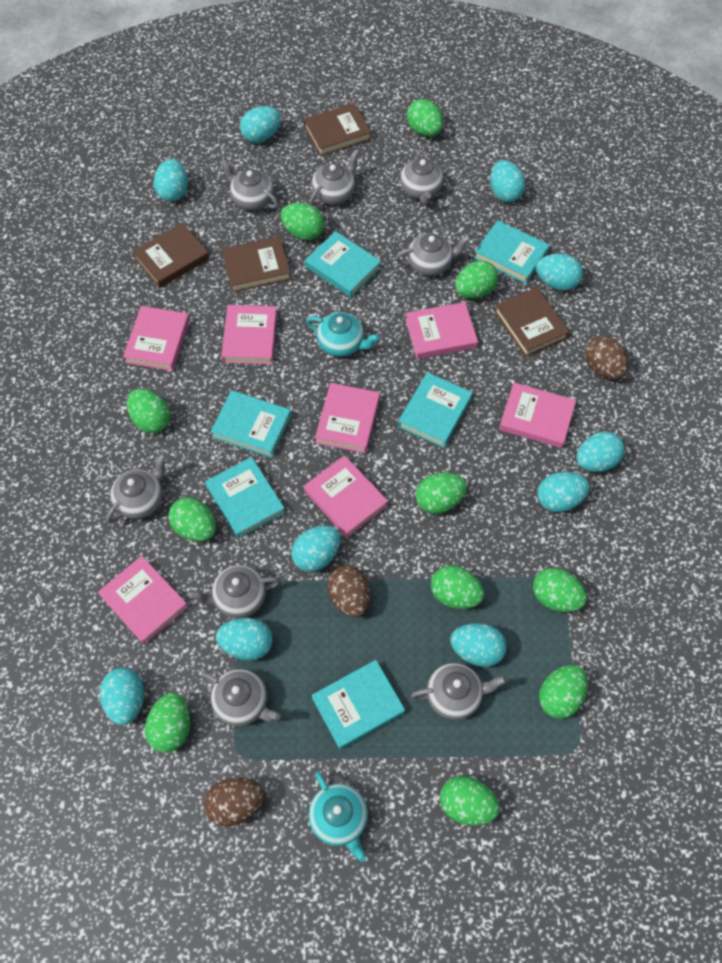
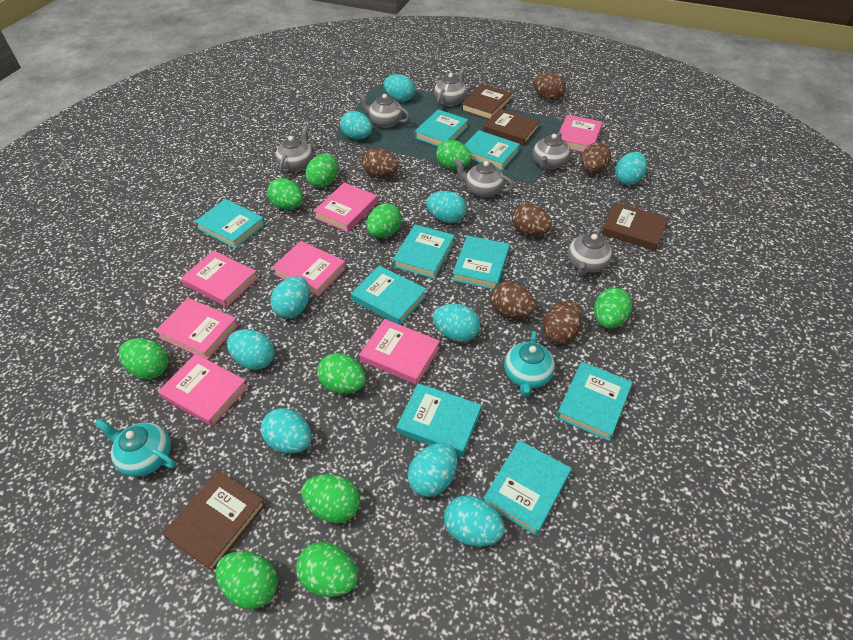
brown egg: 3 -> 6
green egg: 11 -> 10
grey teapot: 8 -> 6
turquoise book: 6 -> 9

